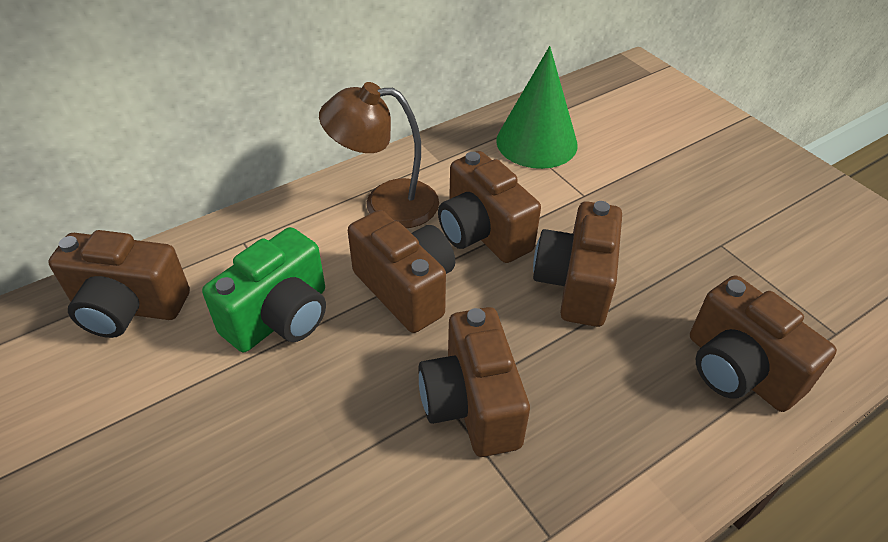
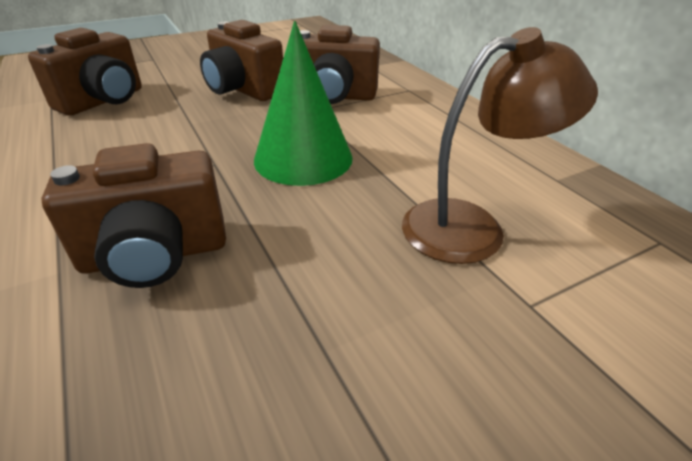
brown camera: 6 -> 4
green camera: 1 -> 0

